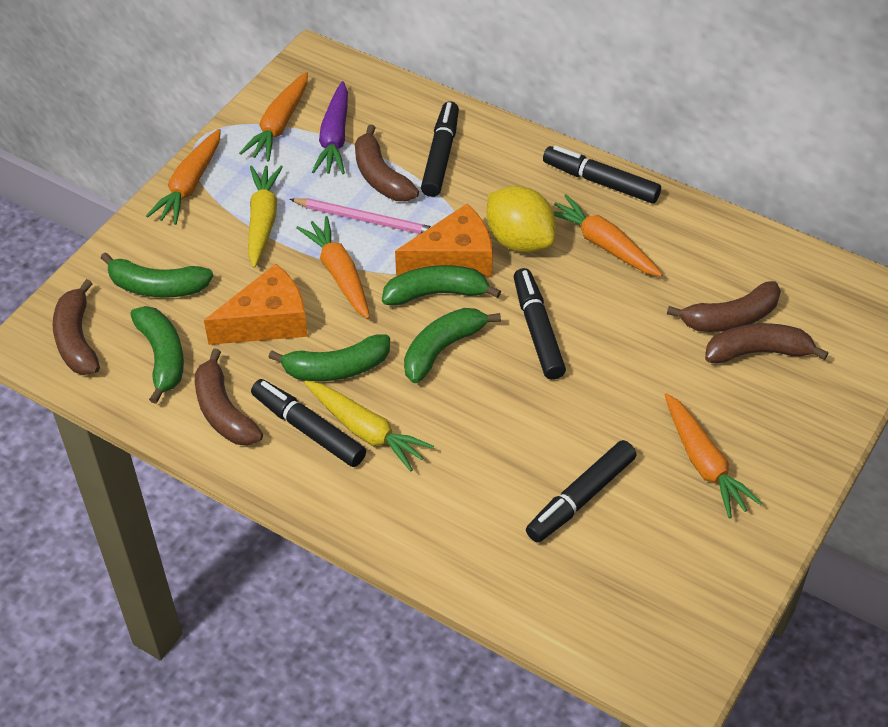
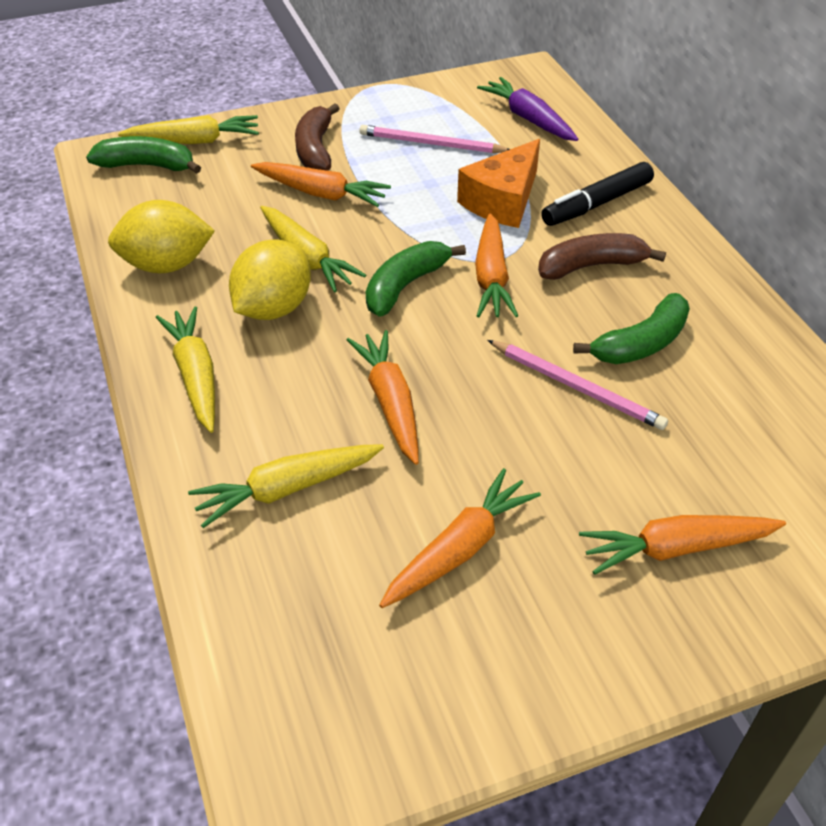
black marker: 5 -> 1
brown banana: 5 -> 2
green banana: 5 -> 3
orange cheese: 2 -> 1
pink pencil: 1 -> 2
yellow carrot: 2 -> 4
yellow lemon: 1 -> 2

